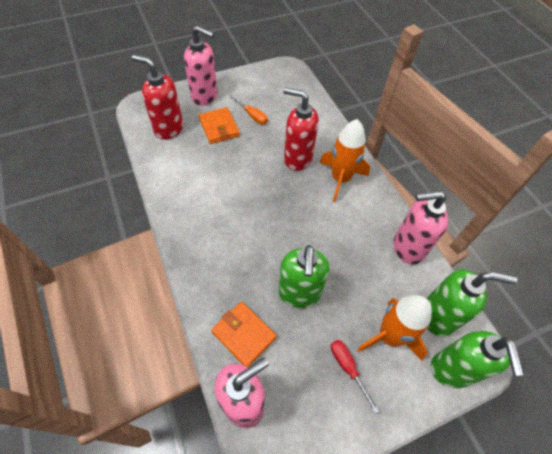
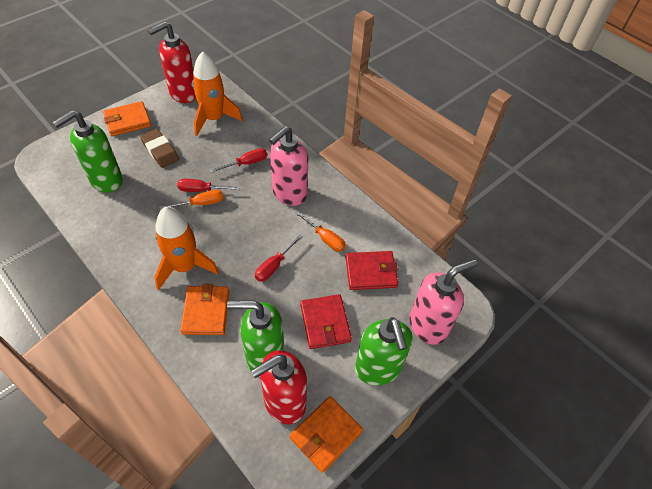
brown eraser: 0 -> 1
orange screwdriver: 1 -> 2
orange wallet: 2 -> 3
pink soap dispenser: 3 -> 2
red screwdriver: 1 -> 3
red wallet: 0 -> 2

